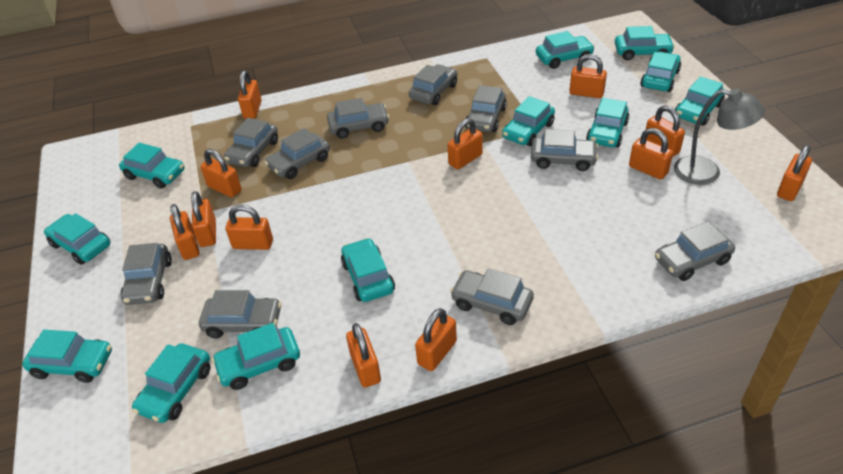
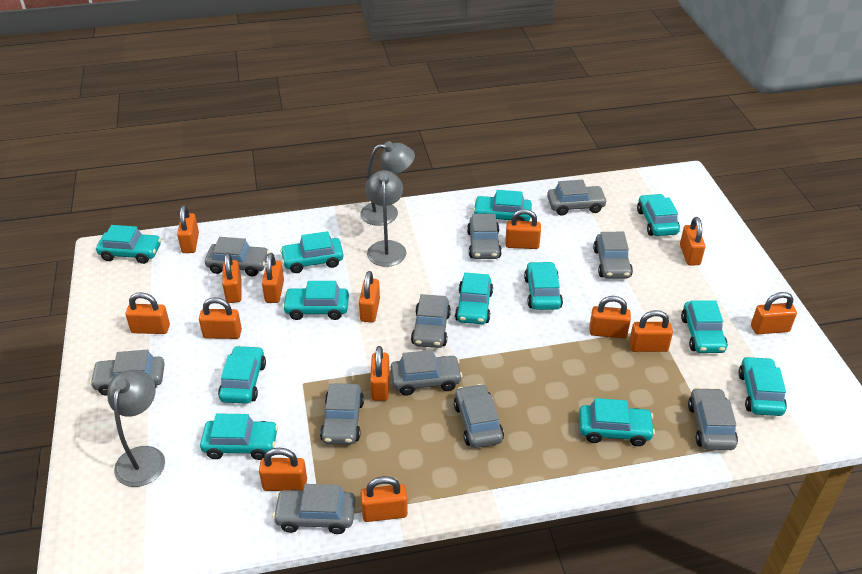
grey car: 10 -> 11
grey lamp: 1 -> 3
orange padlock: 12 -> 14

